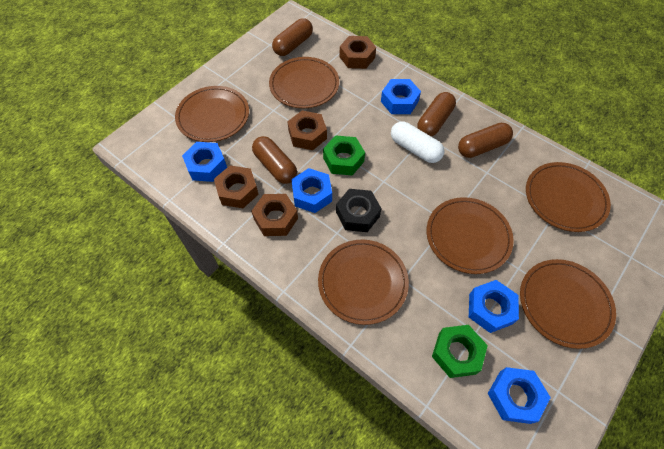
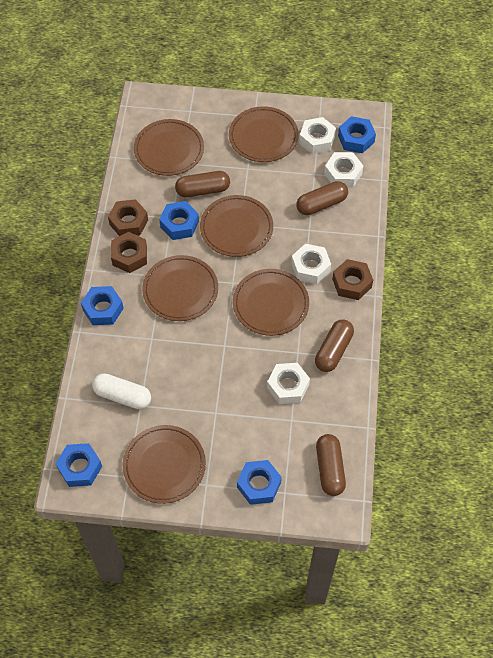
black nut: 1 -> 0
brown nut: 4 -> 3
green nut: 2 -> 0
white nut: 0 -> 4

